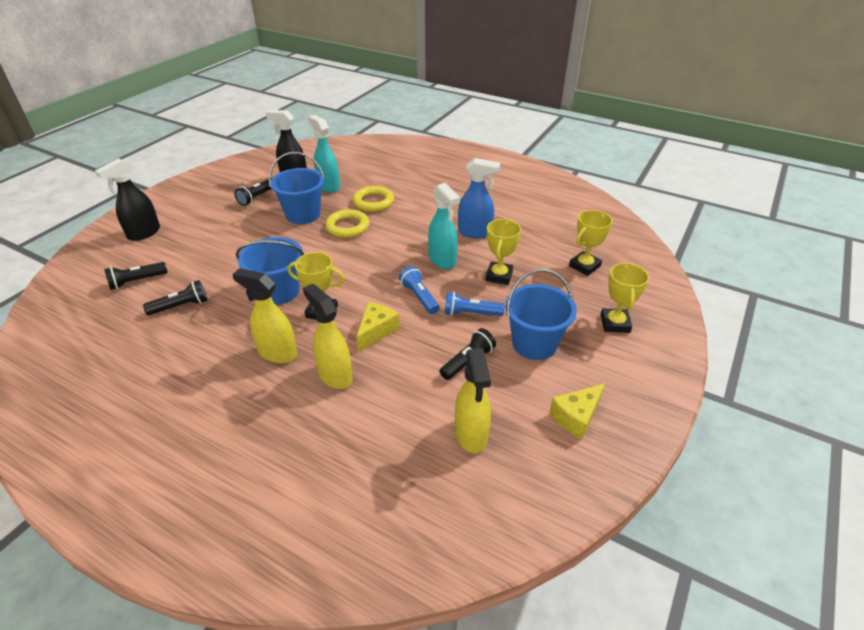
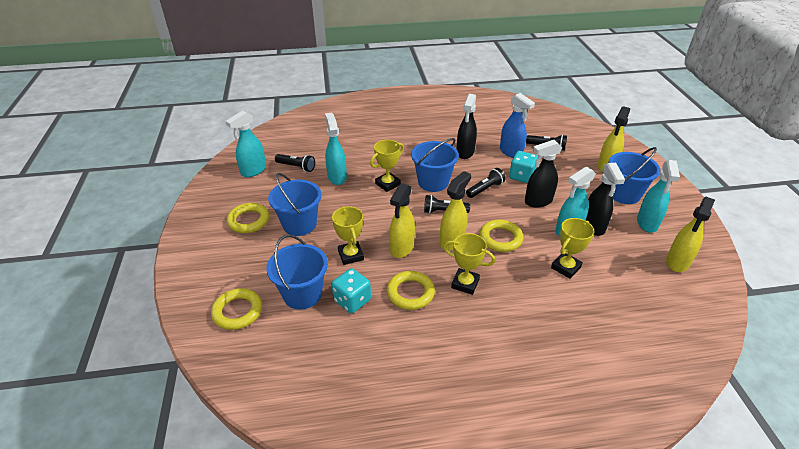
black spray bottle: 2 -> 3
blue bucket: 3 -> 4
blue flashlight: 2 -> 0
turquoise dice: 0 -> 2
turquoise spray bottle: 2 -> 4
yellow cheese: 2 -> 0
yellow ring: 2 -> 4
yellow spray bottle: 3 -> 4

